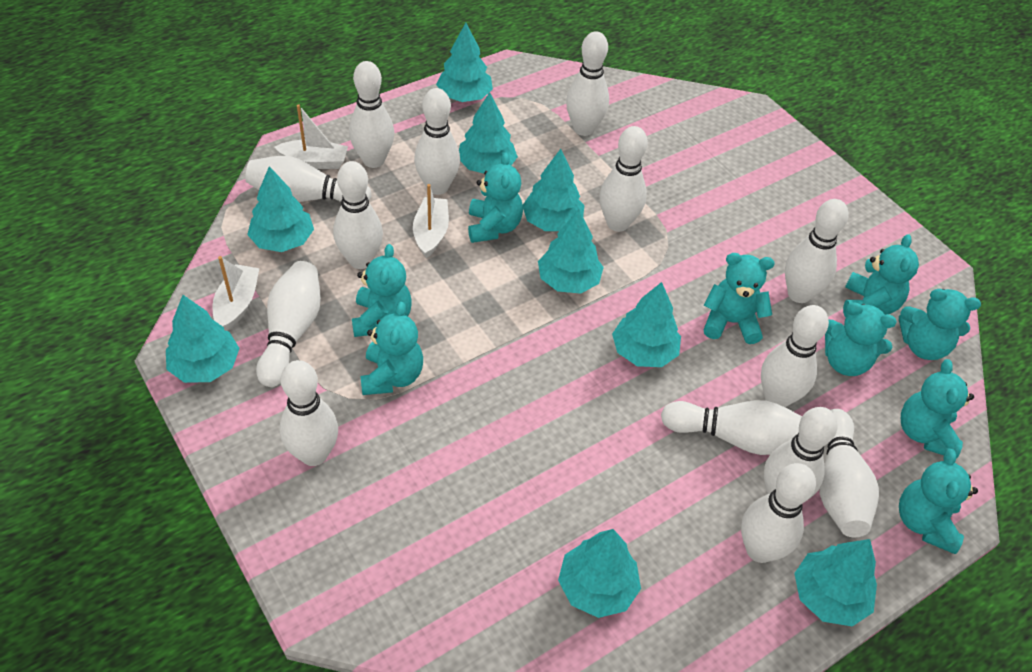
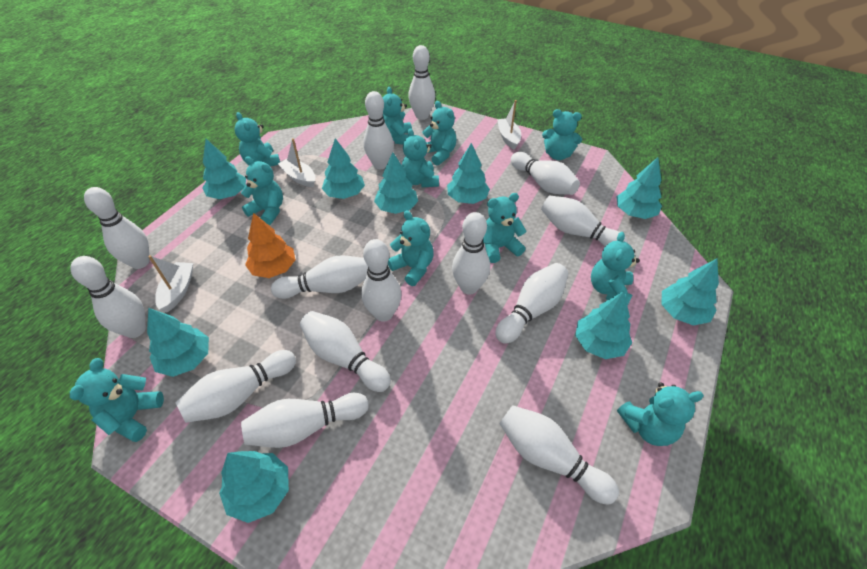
orange tree: 0 -> 1
turquoise teddy bear: 9 -> 11

